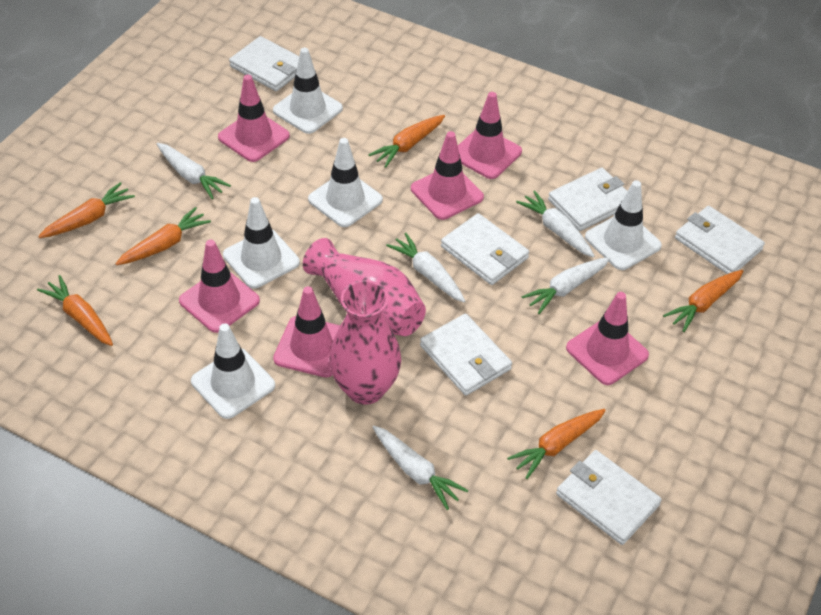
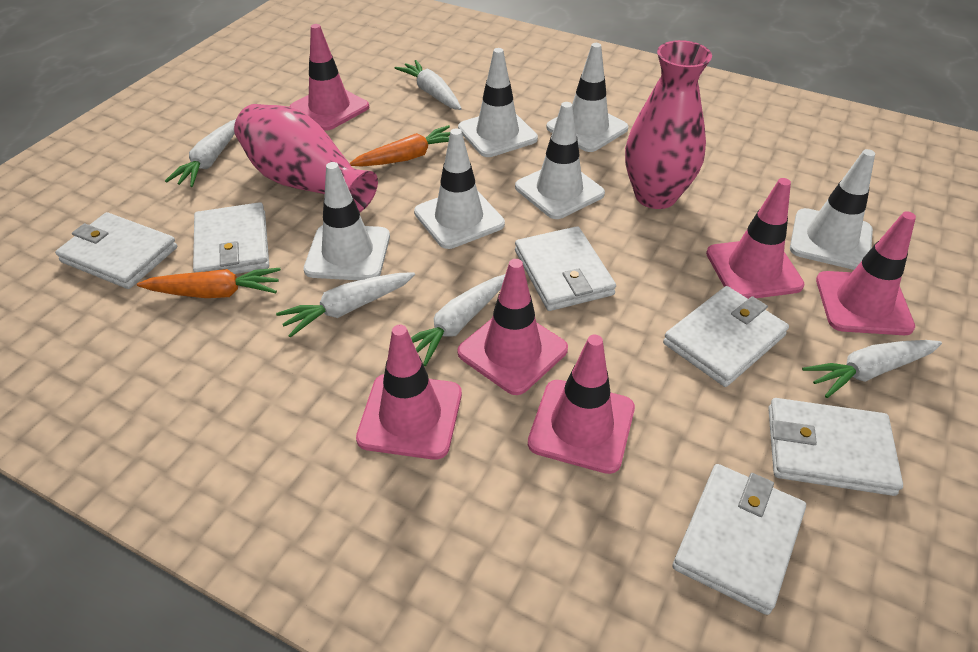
orange carrot: 6 -> 2
white traffic cone: 5 -> 6

